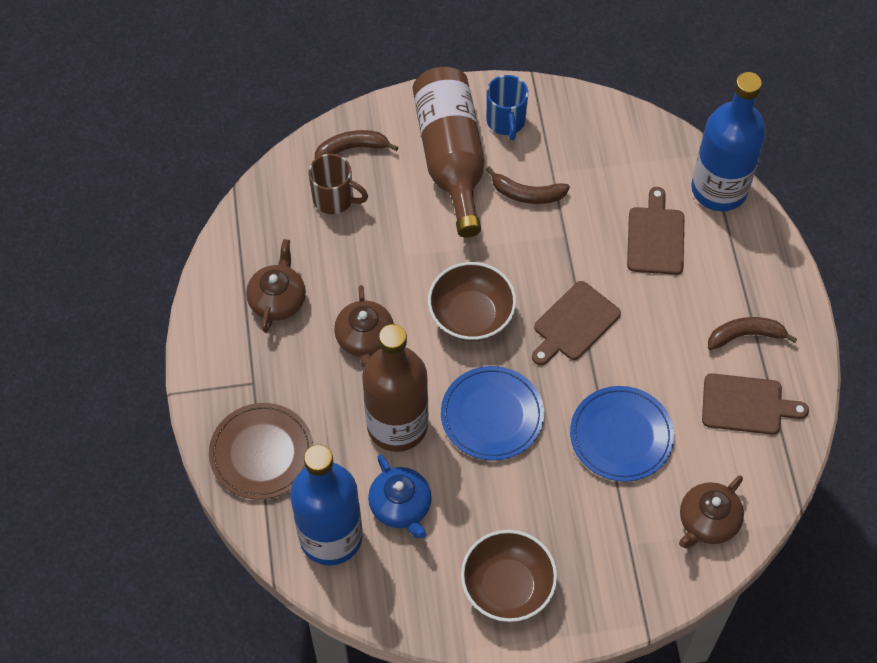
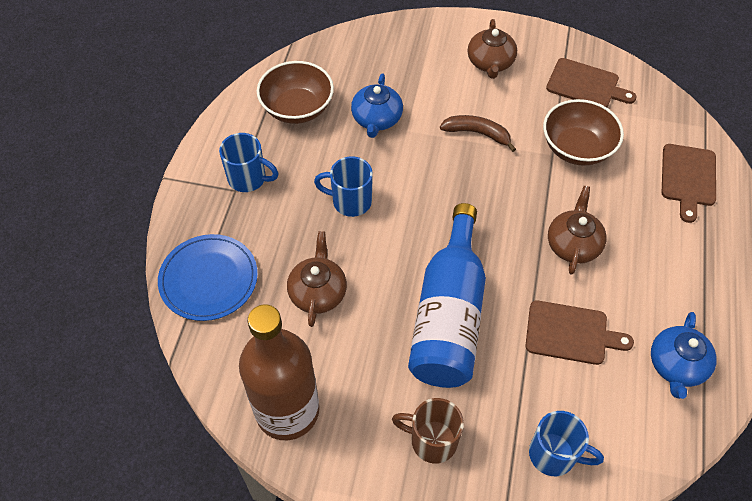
blue bottle: 2 -> 1
blue mug: 1 -> 3
blue plate: 2 -> 1
blue teapot: 1 -> 2
brown banana: 3 -> 1
brown bottle: 2 -> 1
brown plate: 1 -> 0

